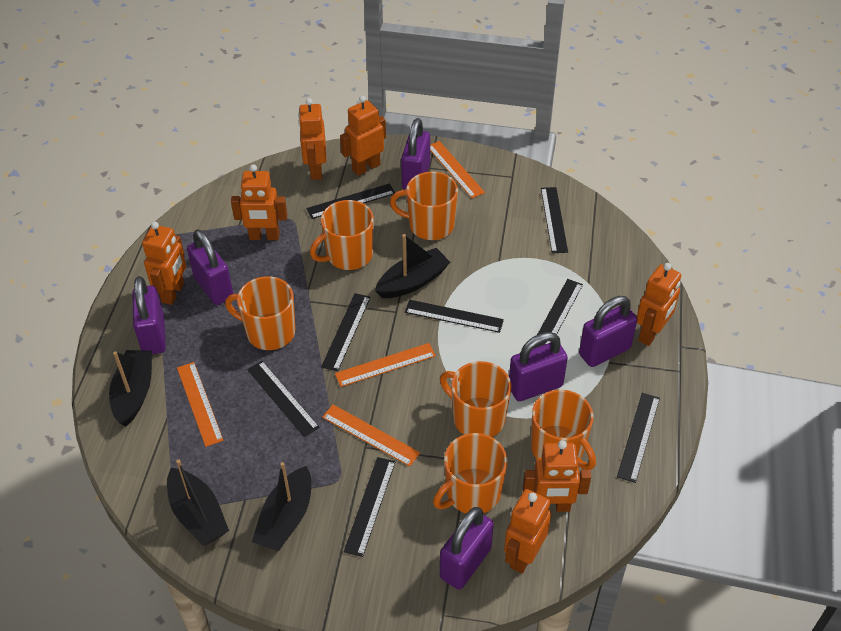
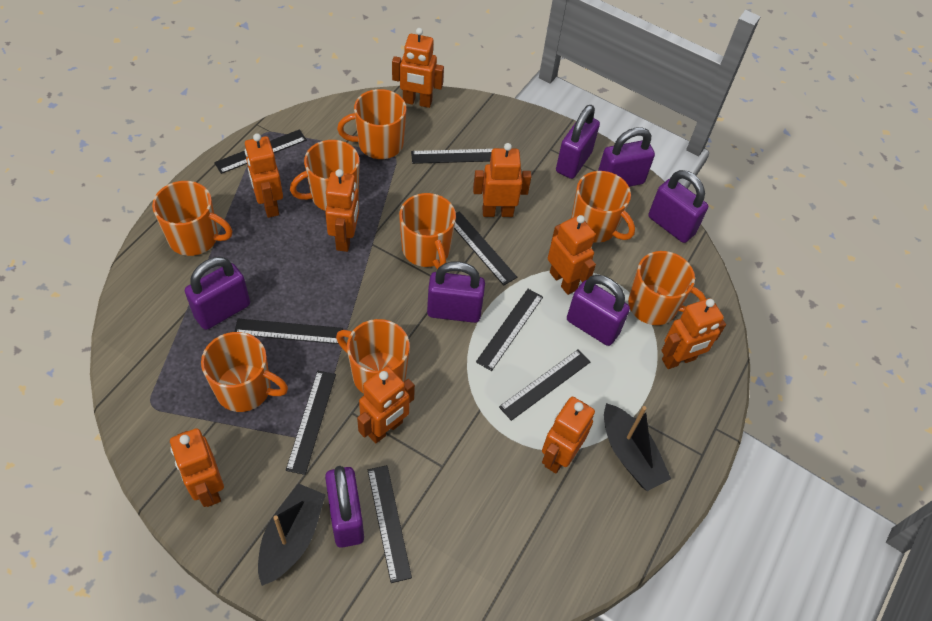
black boat: 4 -> 2
orange mug: 6 -> 8
orange robot: 7 -> 9
orange ruler: 4 -> 0
purple padlock: 6 -> 7

